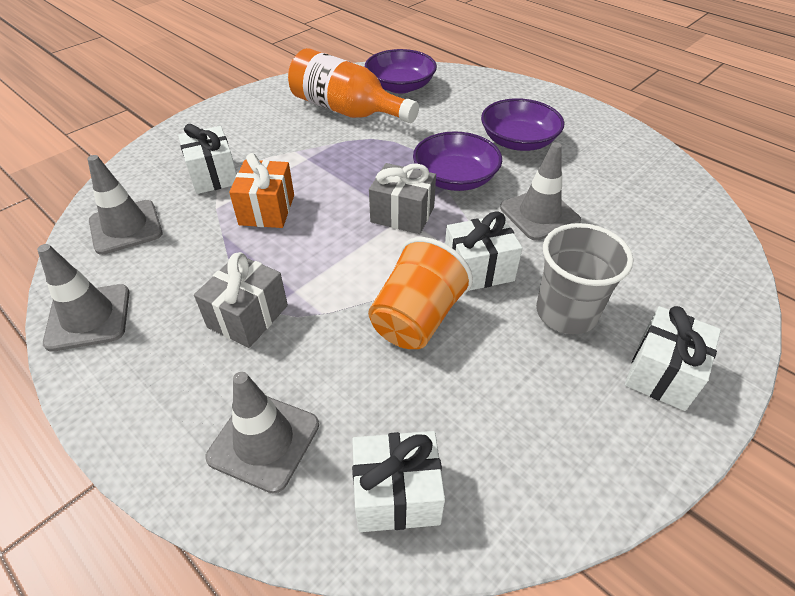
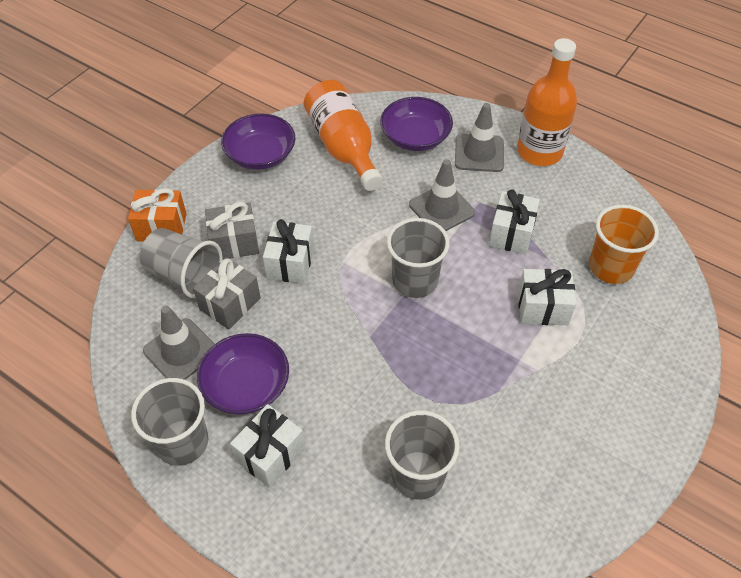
grey cup: 1 -> 4
grey traffic cone: 4 -> 3
orange bottle: 1 -> 2

